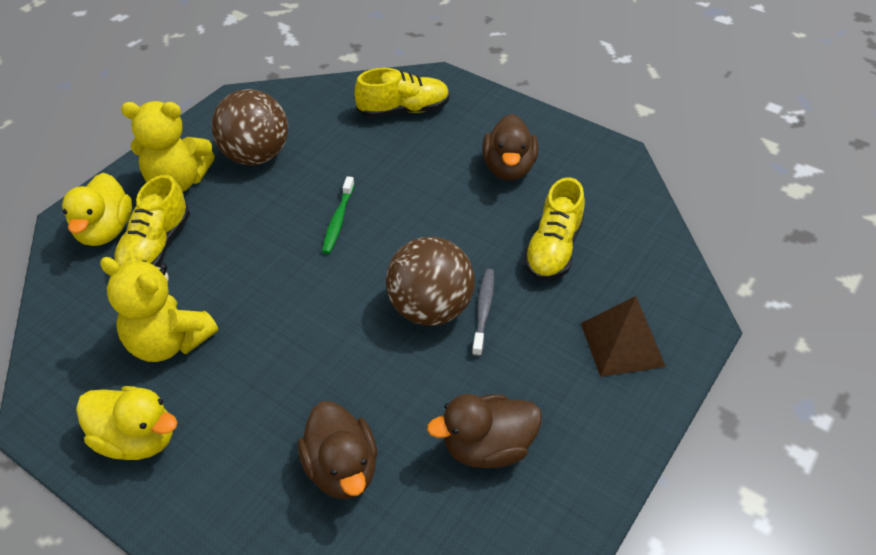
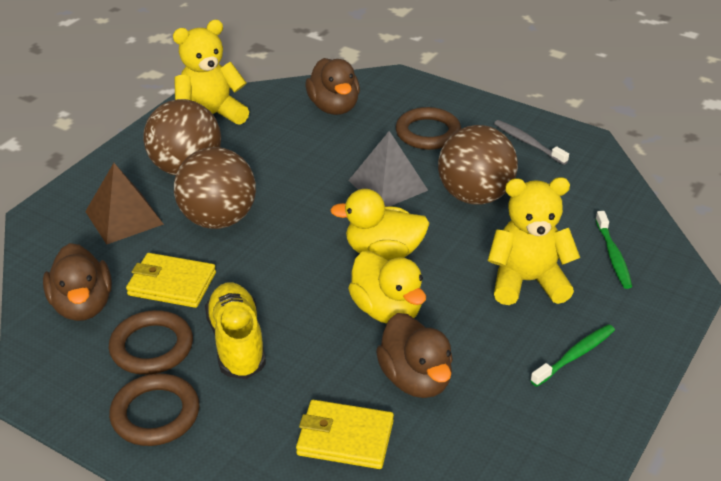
brown ball: 2 -> 3
brown ring: 0 -> 3
green toothbrush: 1 -> 2
grey pyramid: 0 -> 1
yellow shoe: 3 -> 1
yellow wallet: 0 -> 2

